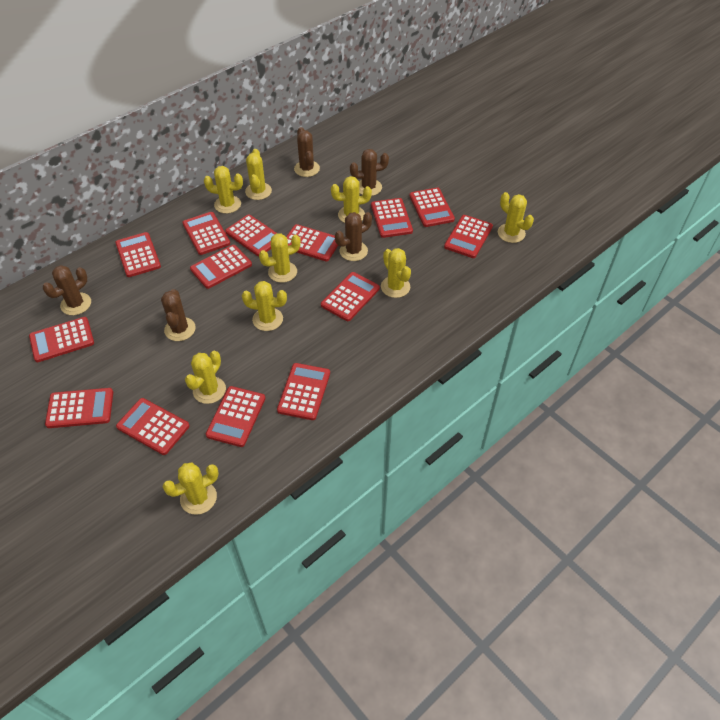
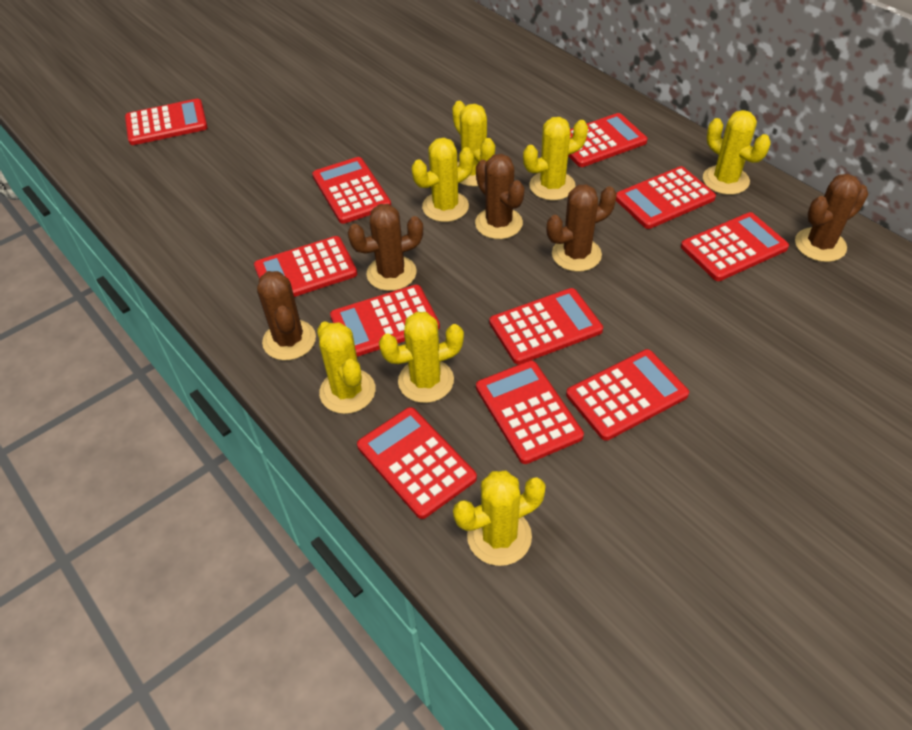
red calculator: 14 -> 11
yellow cactus: 9 -> 7

